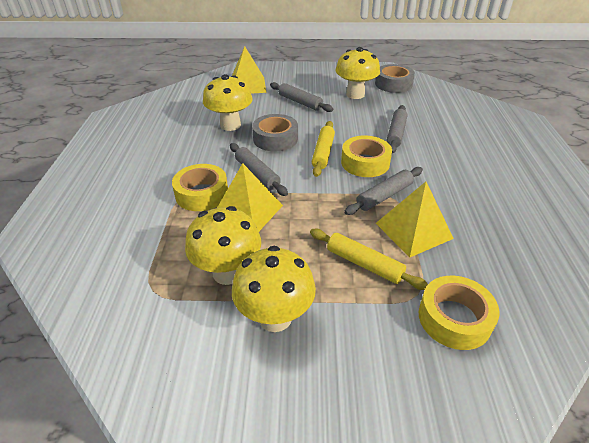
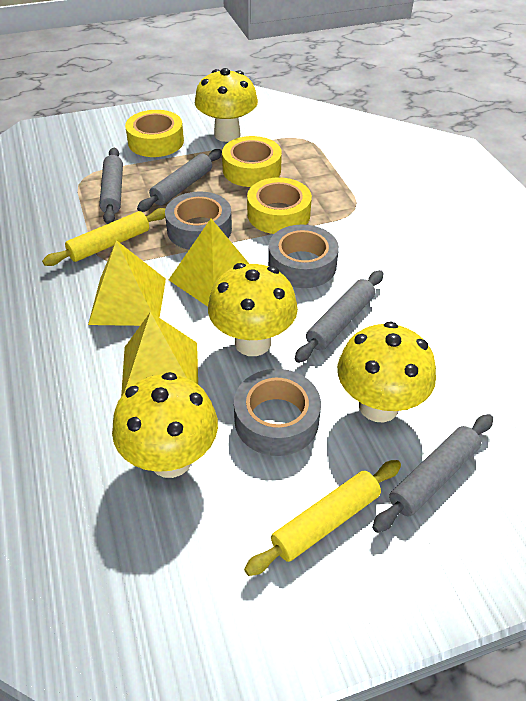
grey tape: 2 -> 3

